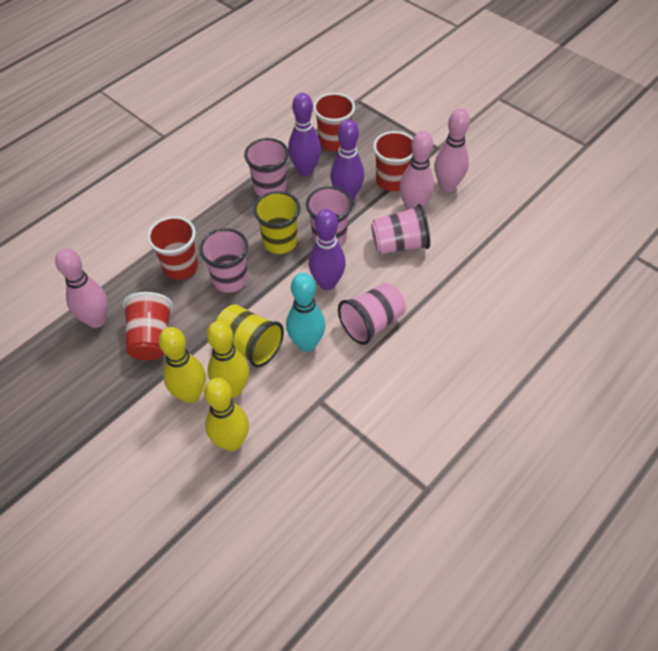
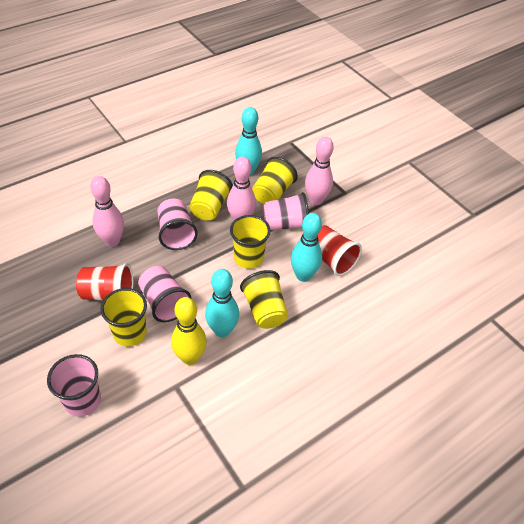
pink cup: 5 -> 4
purple bowling pin: 3 -> 0
red cup: 4 -> 2
turquoise bowling pin: 1 -> 3
yellow bowling pin: 3 -> 1
yellow cup: 2 -> 5

